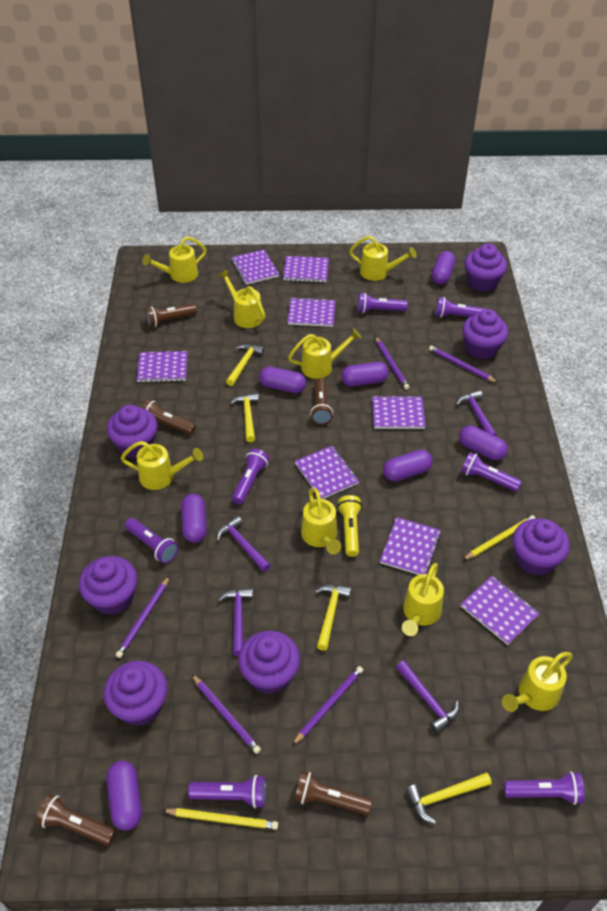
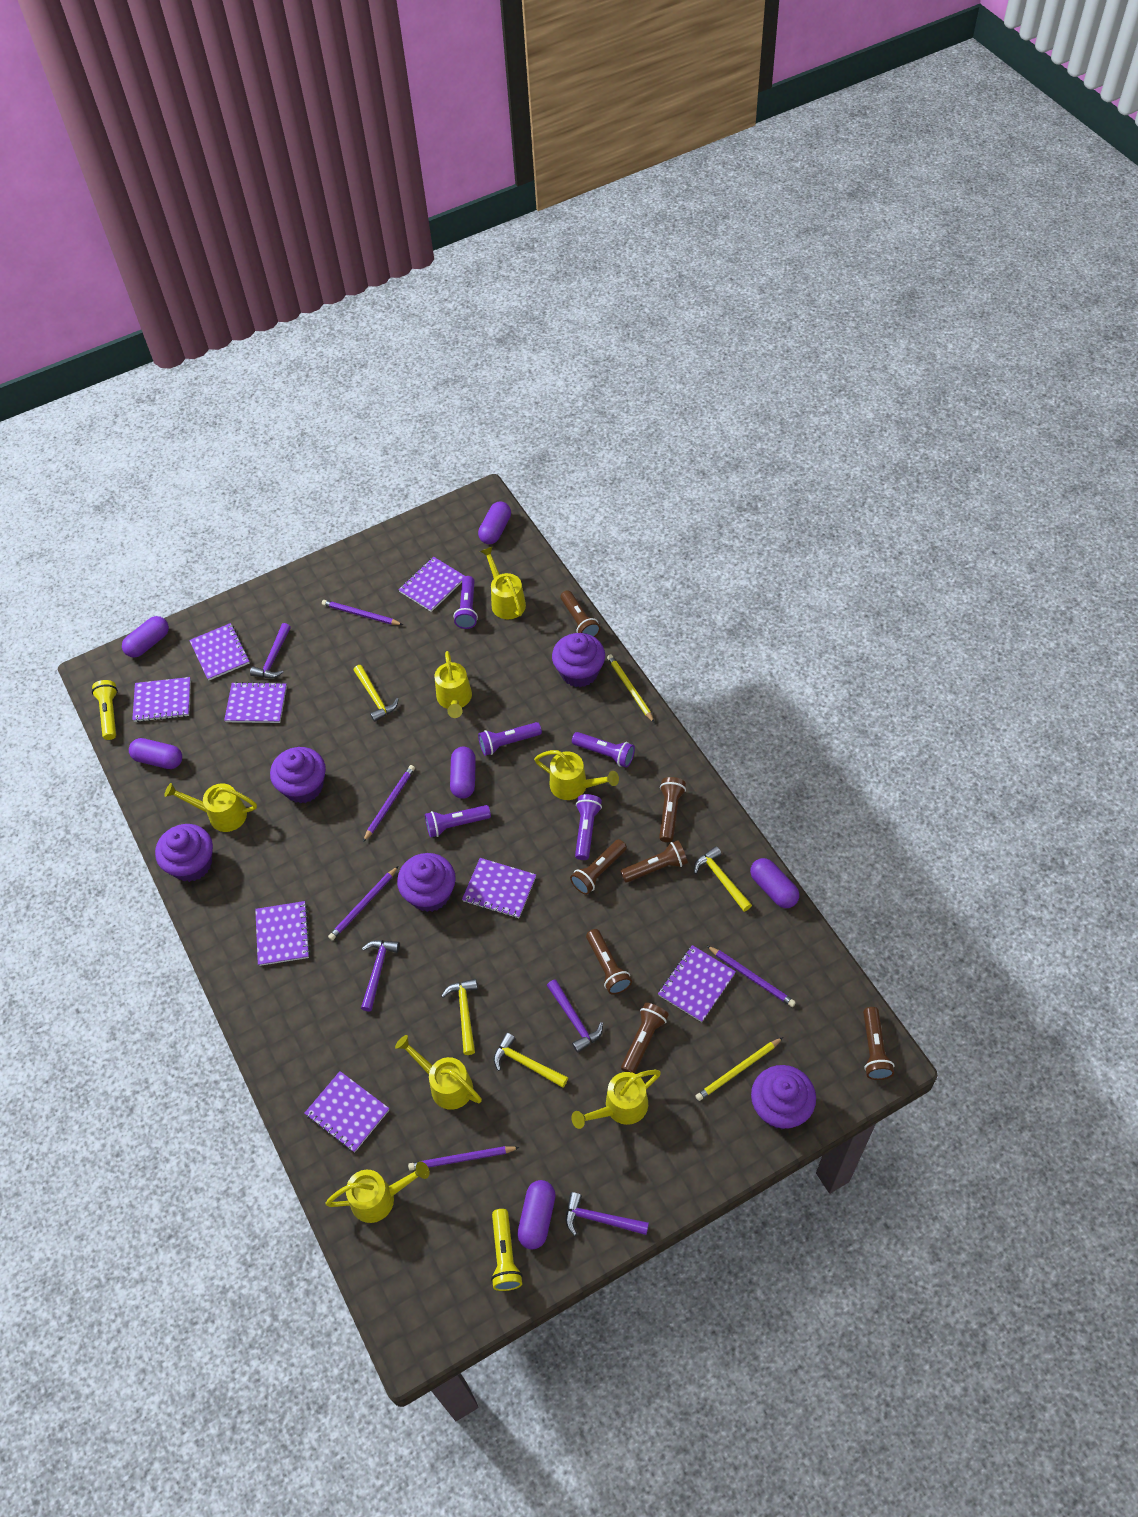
brown flashlight: 5 -> 7
purple capsule: 7 -> 6
purple cupcake: 7 -> 5
purple flashlight: 7 -> 5
yellow flashlight: 1 -> 2
yellow watering can: 8 -> 7

